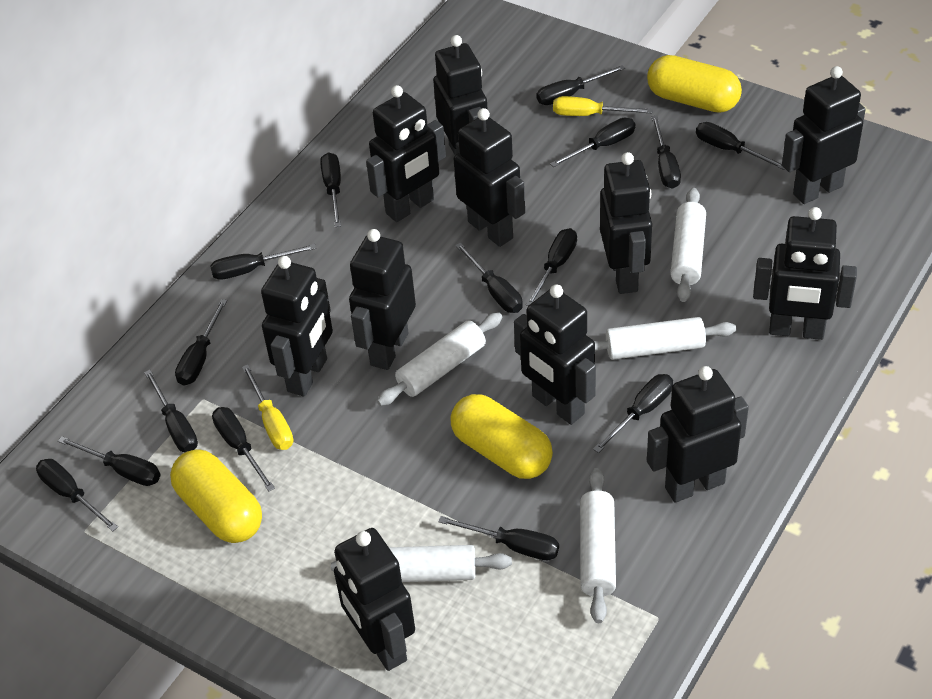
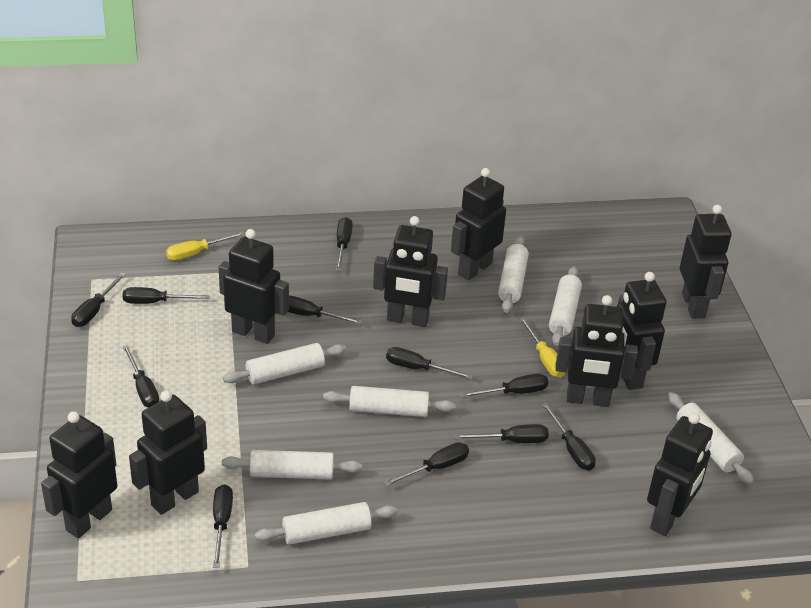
black robot: 11 -> 9
black screwdriver: 15 -> 11
white rolling pin: 5 -> 7
yellow capsule: 3 -> 0

